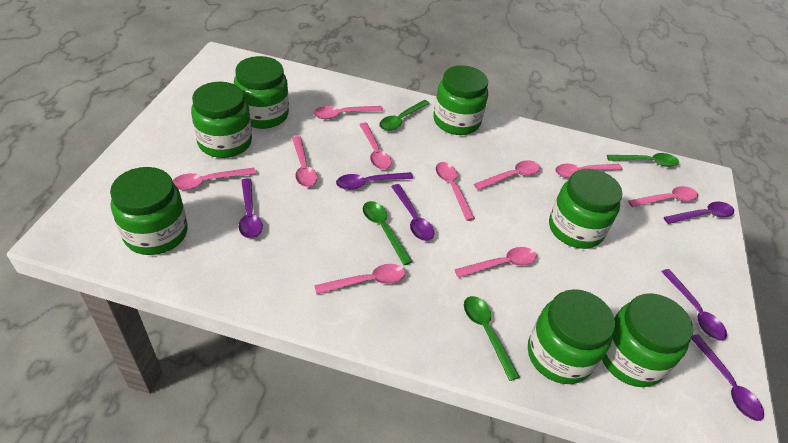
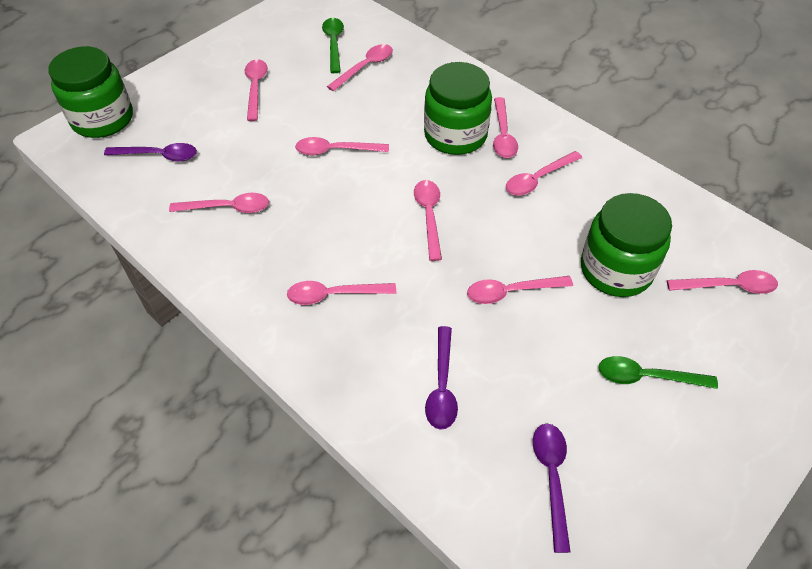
green jar: 7 -> 3
green spoon: 4 -> 2
purple spoon: 6 -> 3

